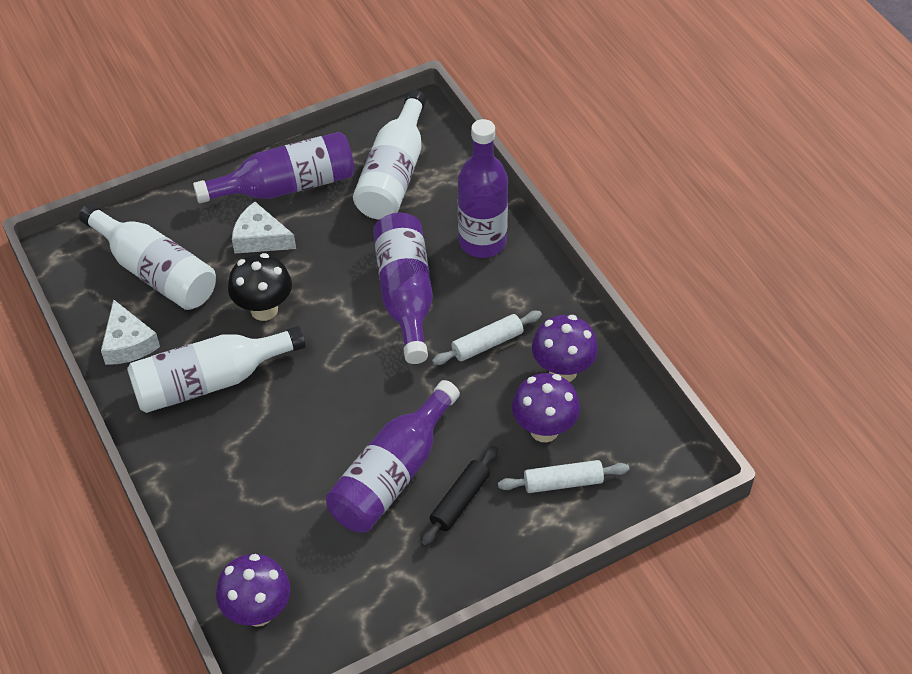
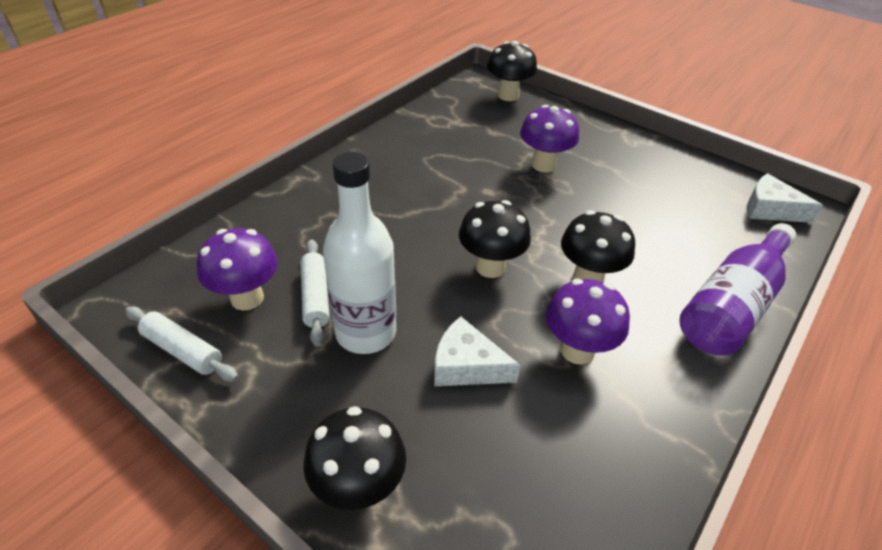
black mushroom: 1 -> 4
black rolling pin: 1 -> 0
purple bottle: 4 -> 1
white bottle: 3 -> 1

